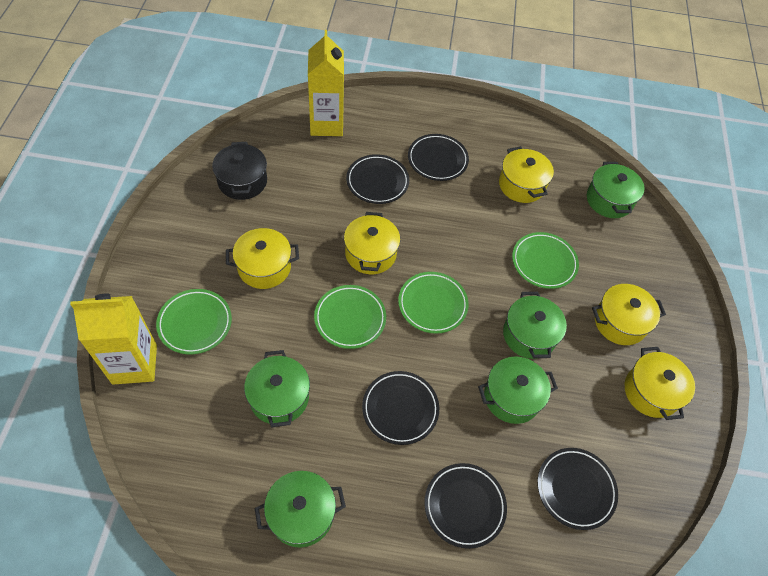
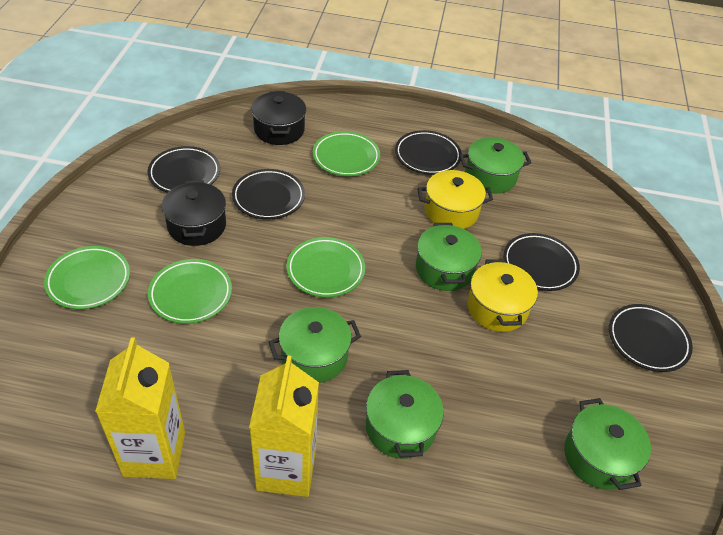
black pot: 1 -> 2
yellow pot: 5 -> 2

